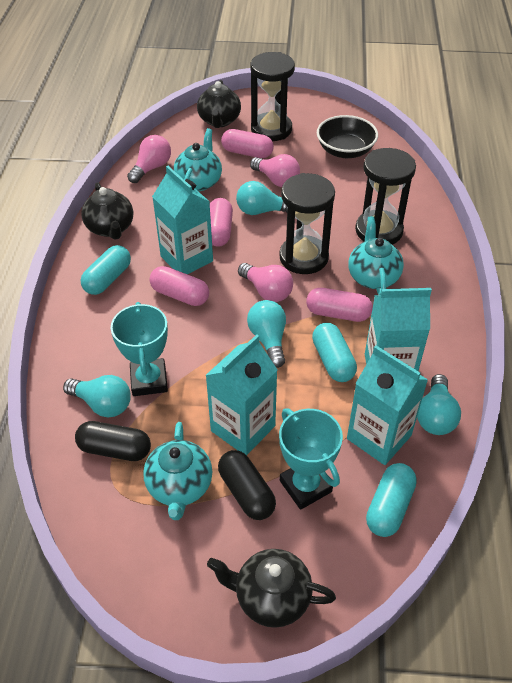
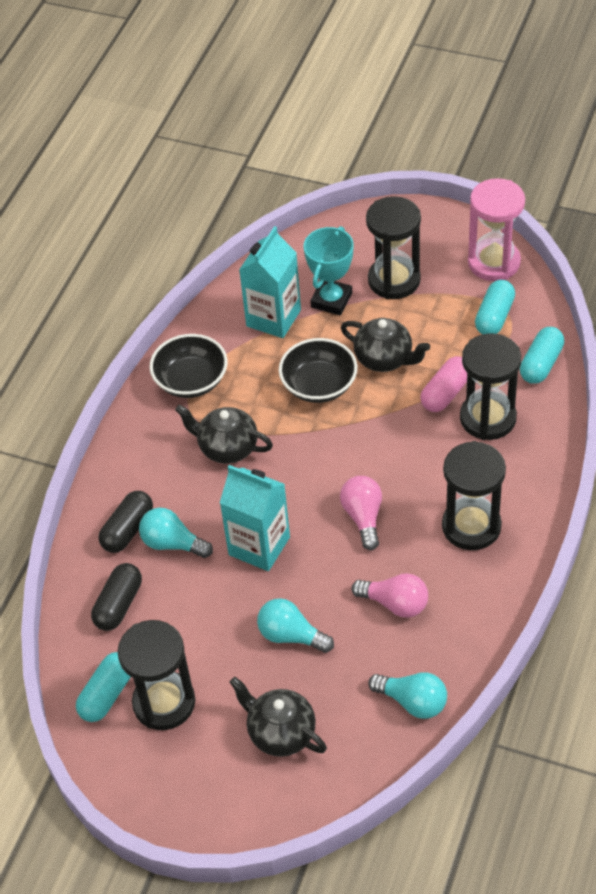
black bowl: 1 -> 2
black hourglass: 3 -> 4
pink capsule: 4 -> 1
pink hourglass: 0 -> 1
pink light bulb: 3 -> 2
turquoise carton: 4 -> 2
turquoise light bulb: 4 -> 3
turquoise teapot: 3 -> 0
turquoise trophy: 2 -> 1

